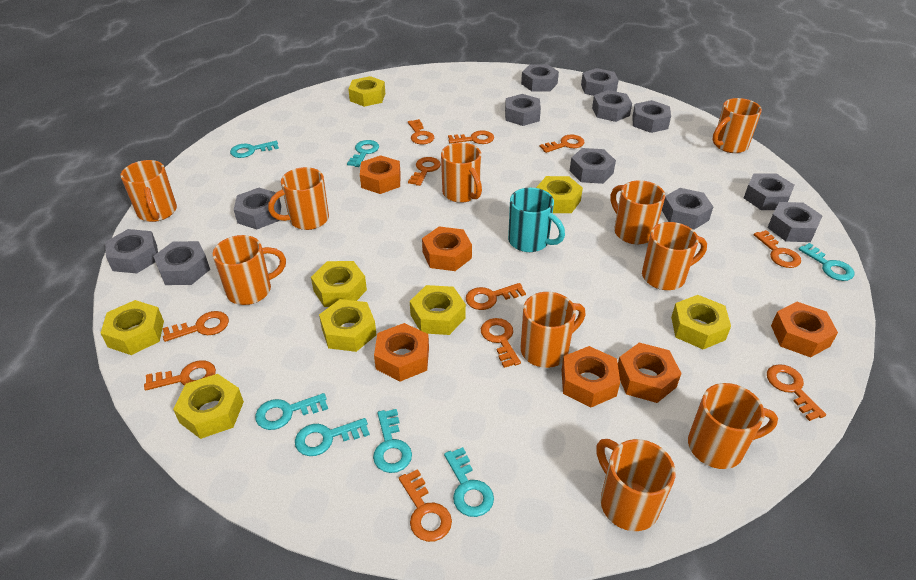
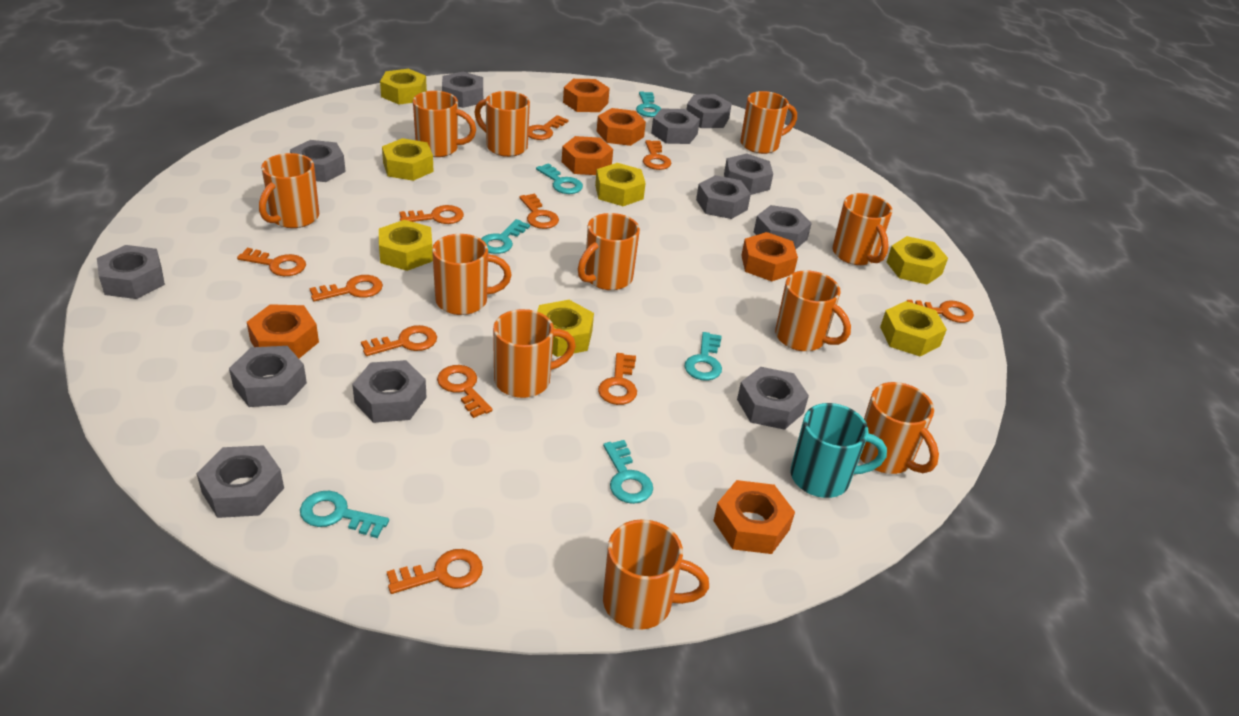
orange mug: 10 -> 11
turquoise key: 7 -> 6
yellow nut: 8 -> 7

